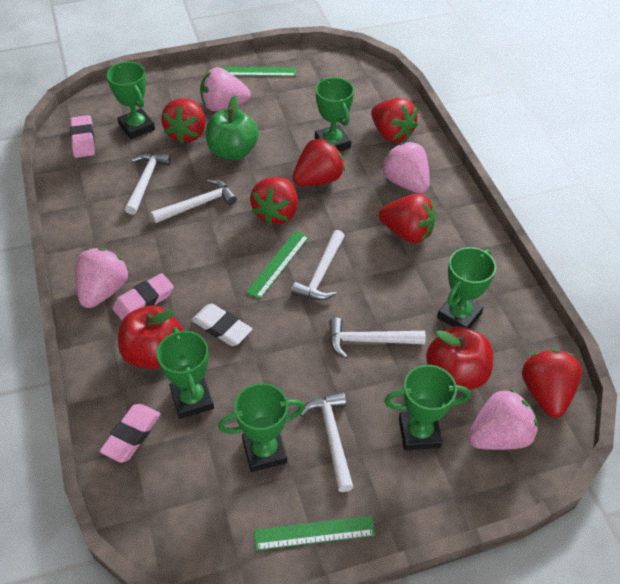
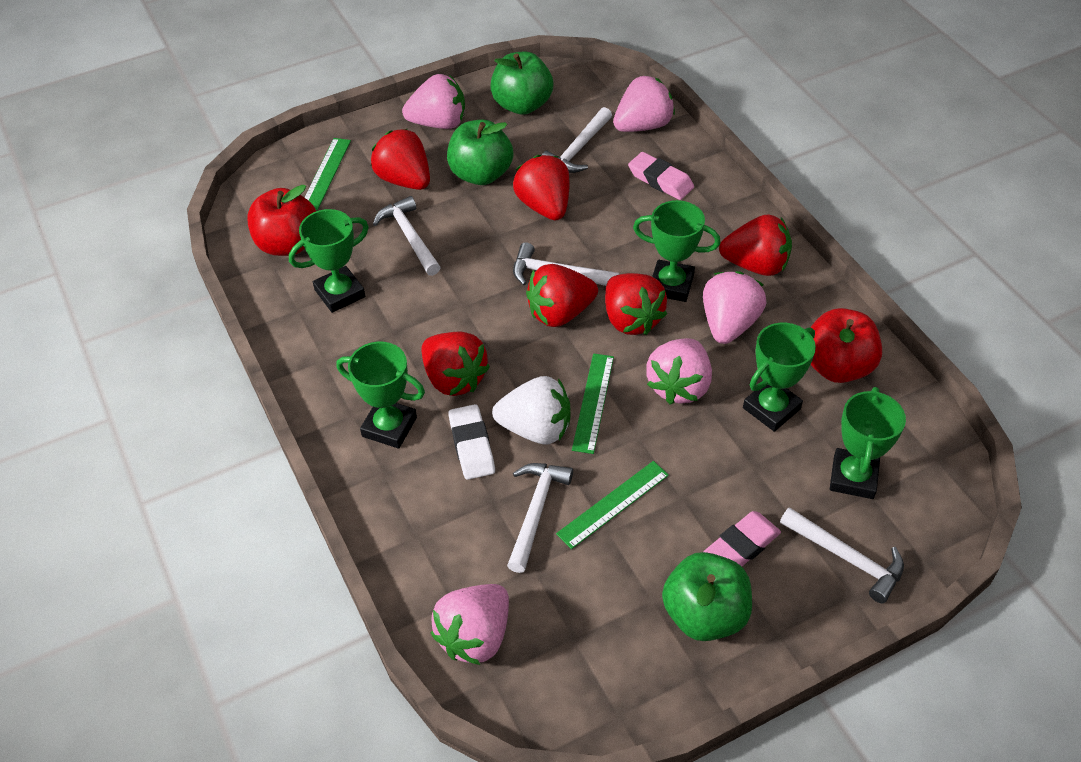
green apple: 1 -> 3
green trophy: 6 -> 5
pink eraser: 3 -> 2
pink strawberry: 4 -> 5
white strawberry: 0 -> 1

